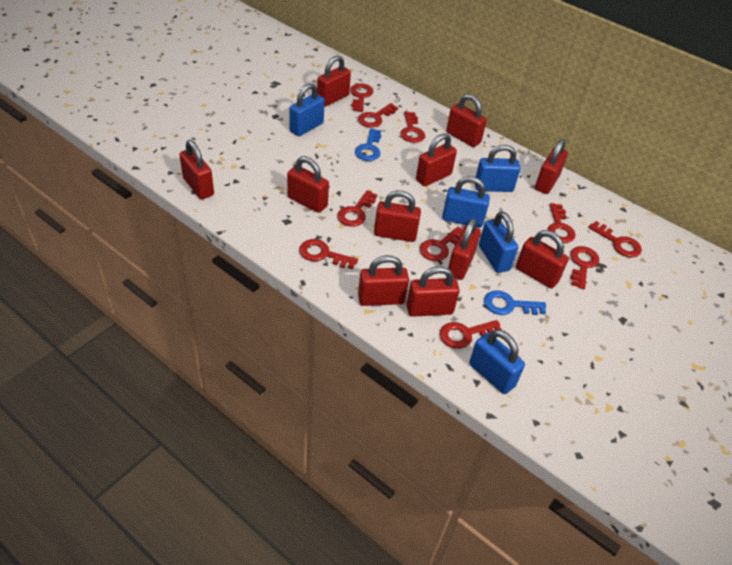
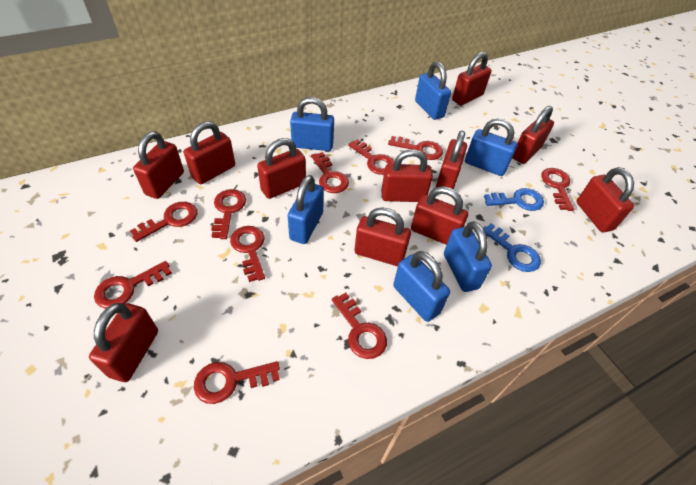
blue padlock: 5 -> 6

